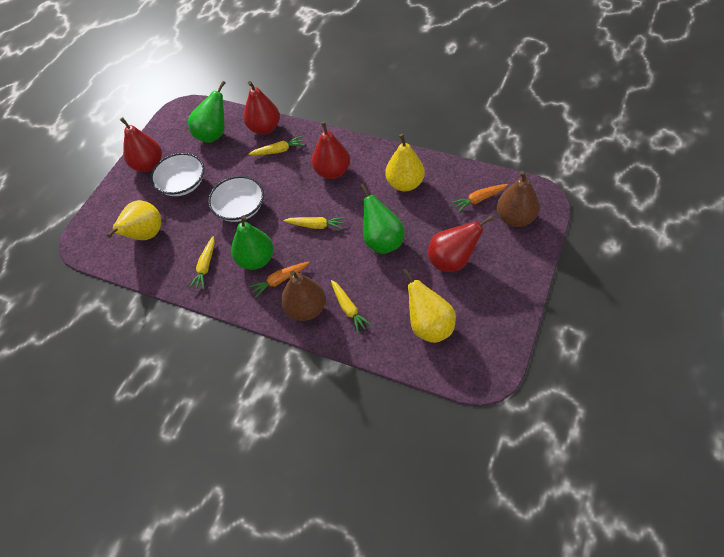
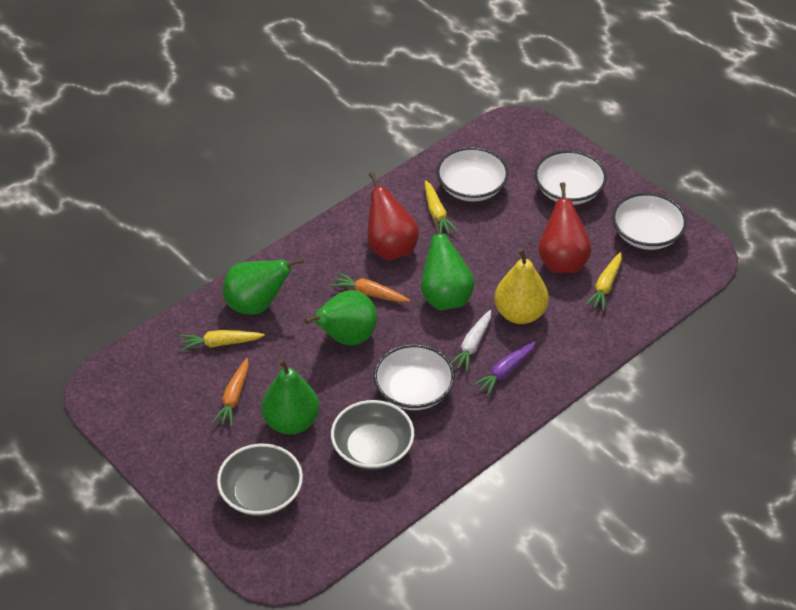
brown pear: 2 -> 0
green pear: 3 -> 4
grey bowl: 0 -> 2
purple carrot: 0 -> 1
red pear: 4 -> 2
white bowl: 2 -> 4
white carrot: 0 -> 1
yellow carrot: 4 -> 3
yellow pear: 3 -> 1

